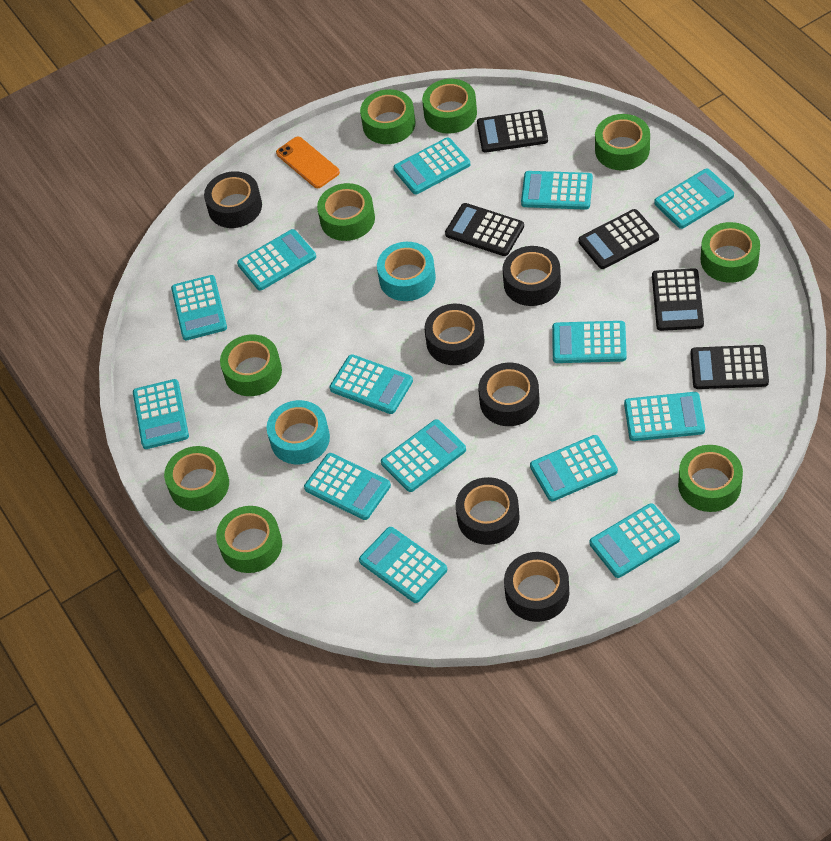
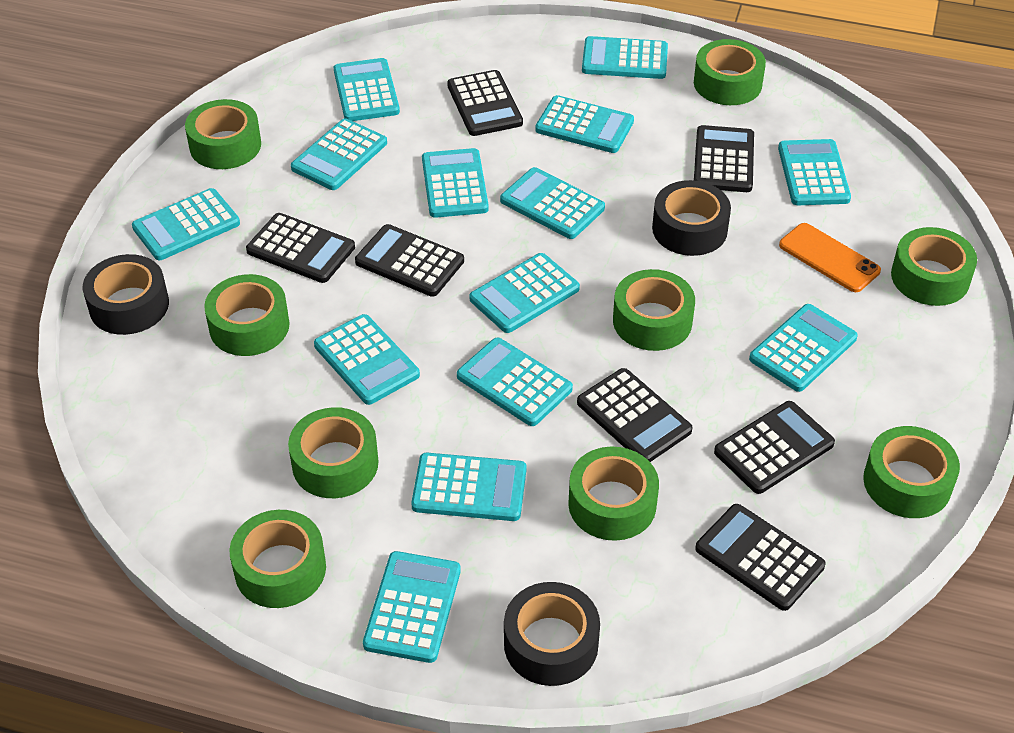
black calculator: 5 -> 7
black tape: 6 -> 3
turquoise tape: 2 -> 0

